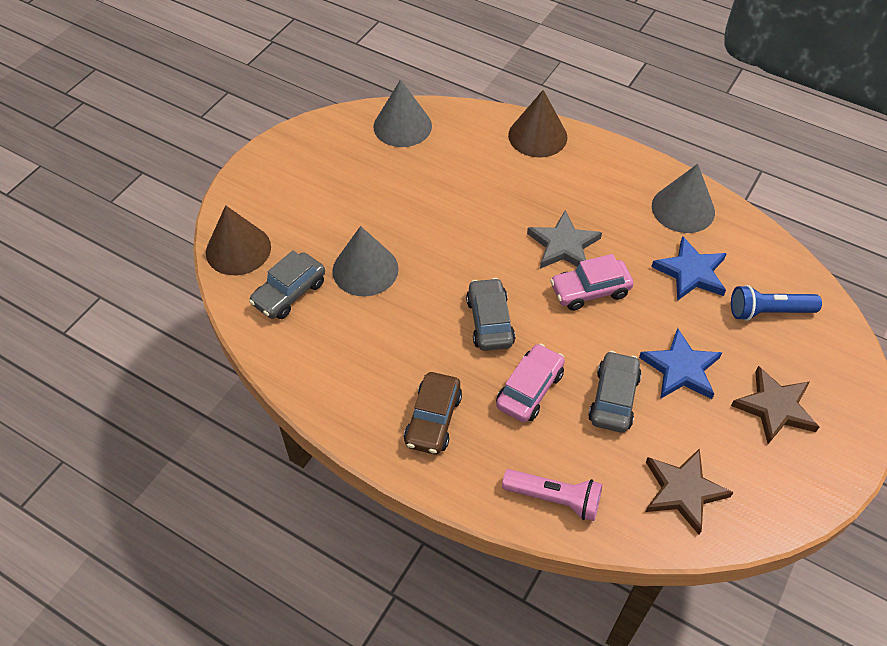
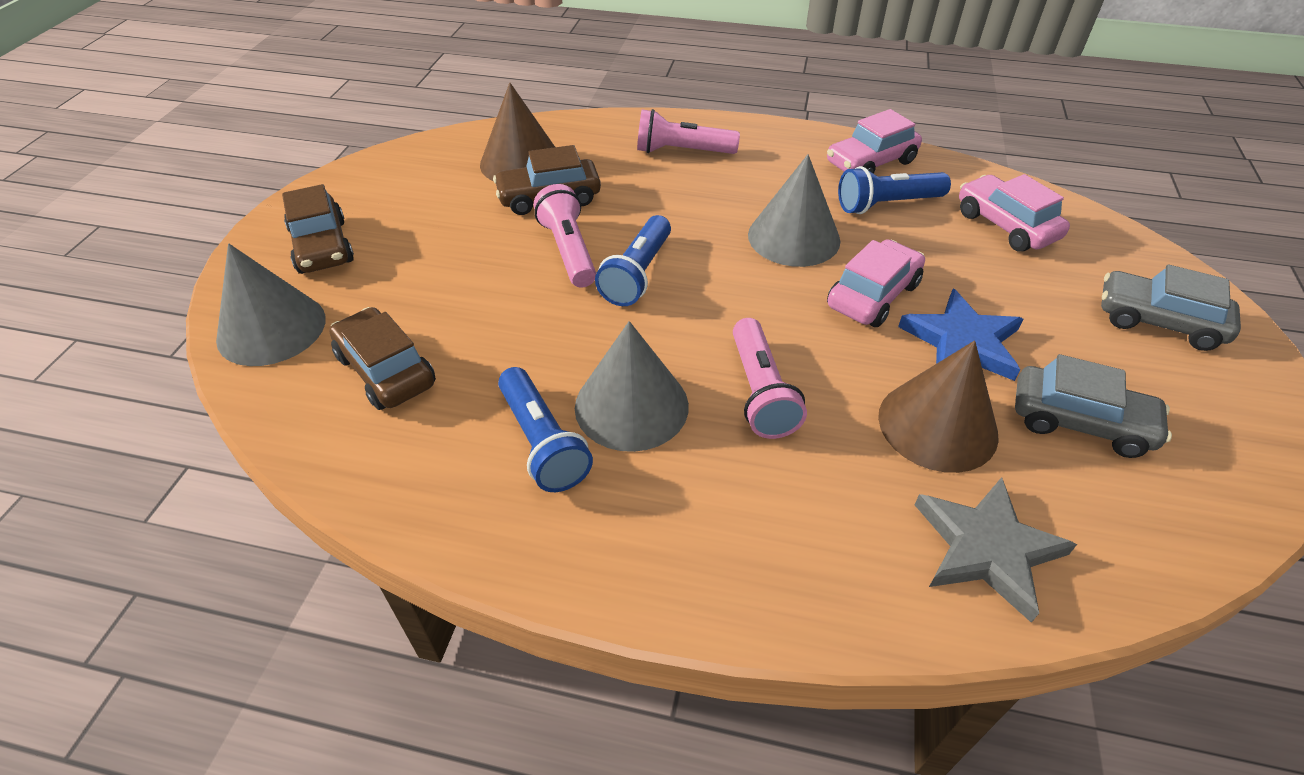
blue flashlight: 1 -> 3
blue star: 2 -> 1
brown car: 1 -> 3
brown star: 2 -> 0
grey car: 3 -> 2
pink car: 2 -> 3
pink flashlight: 1 -> 3

